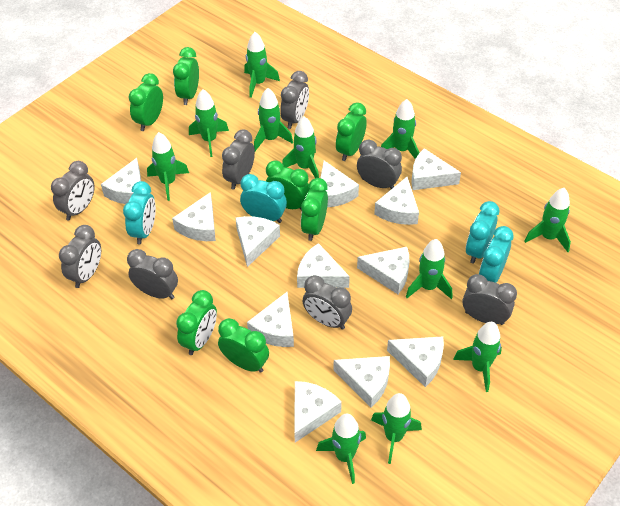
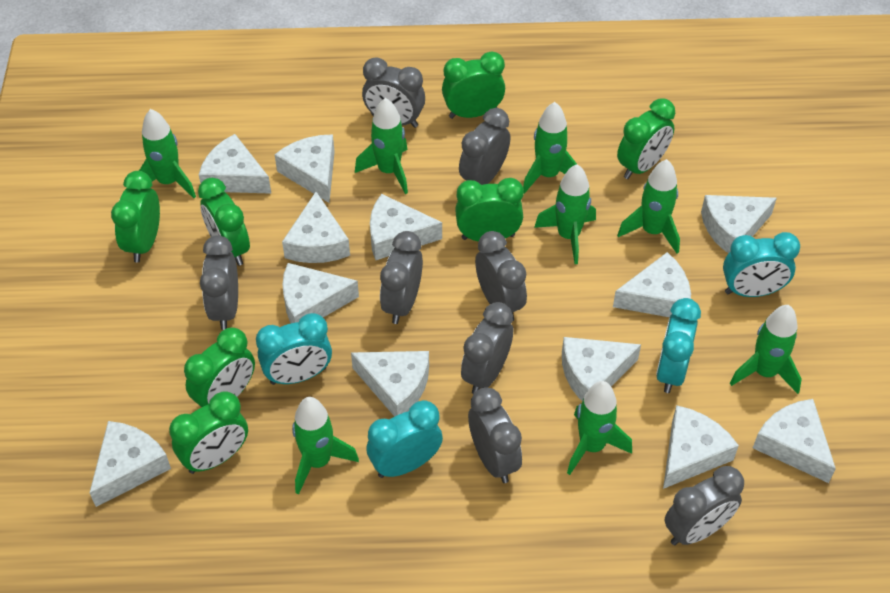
green rocket: 11 -> 8

